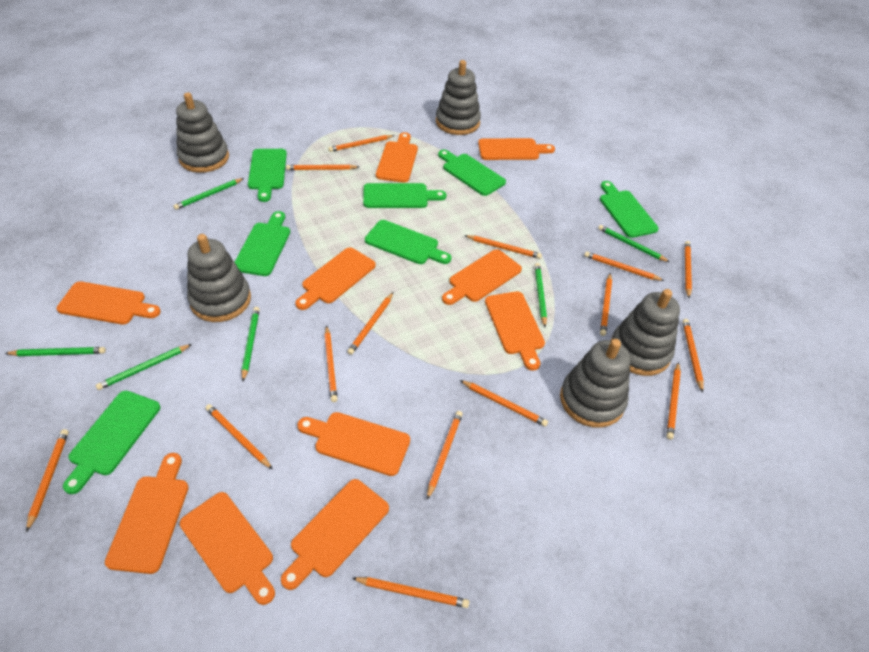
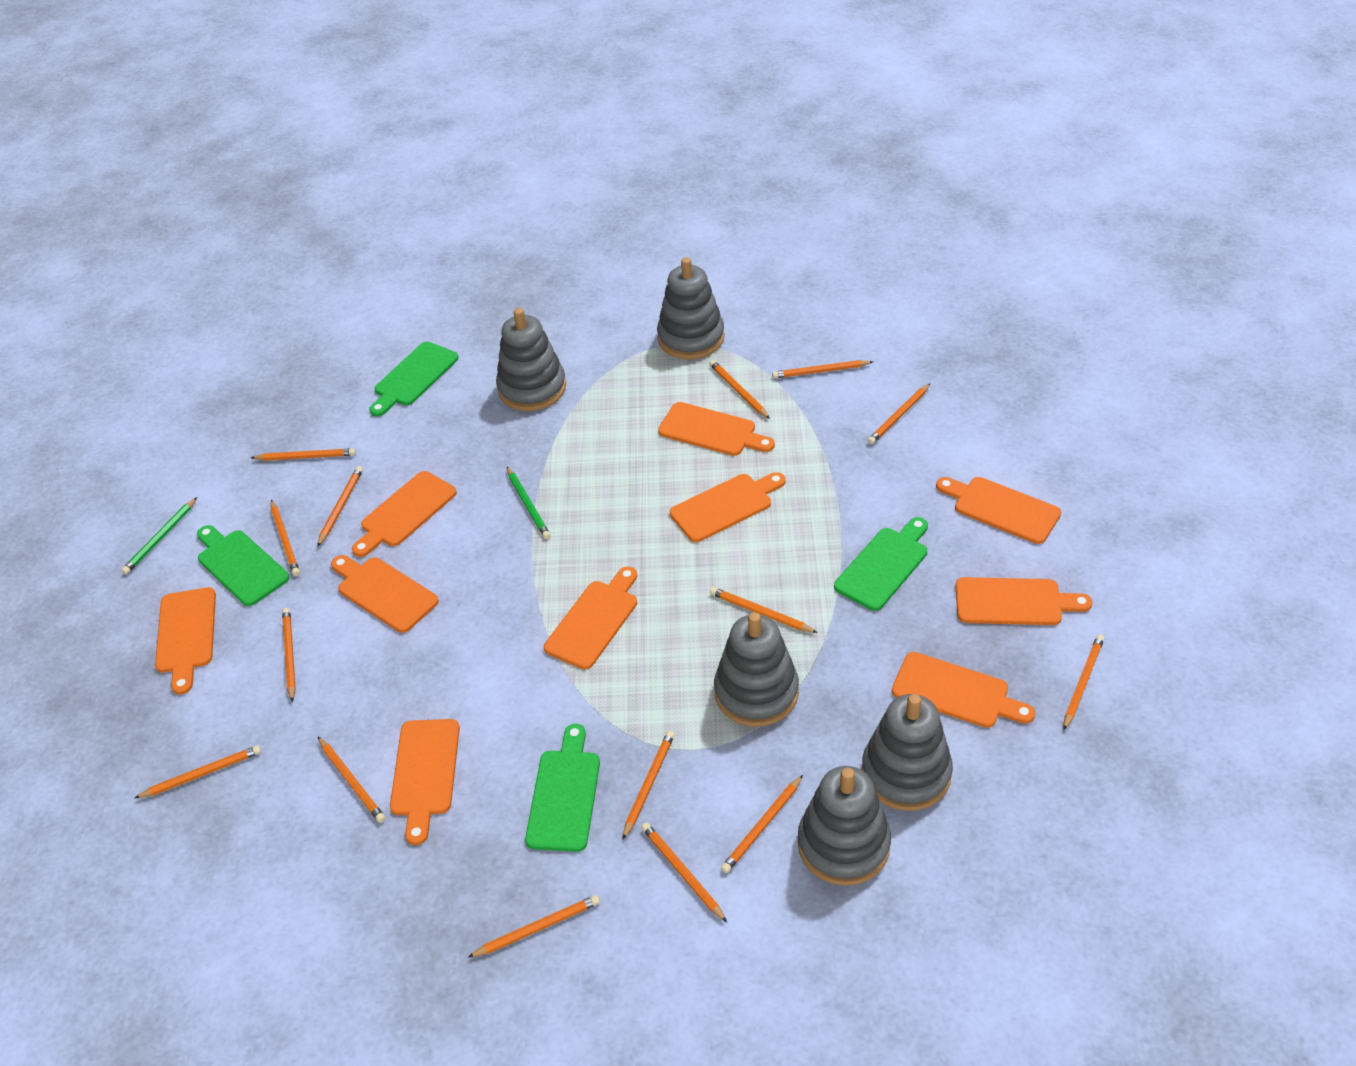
green cutting board: 7 -> 4
green pencil: 6 -> 2

